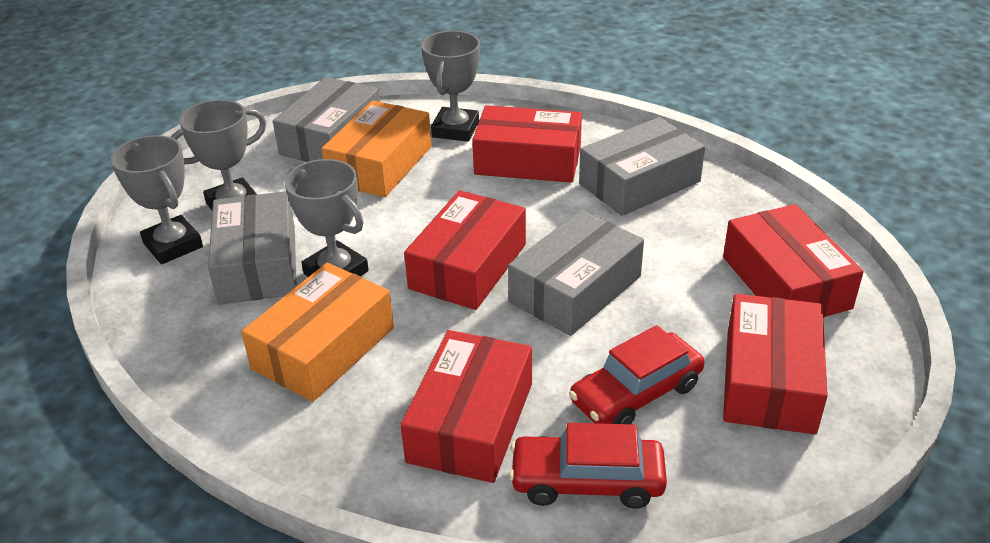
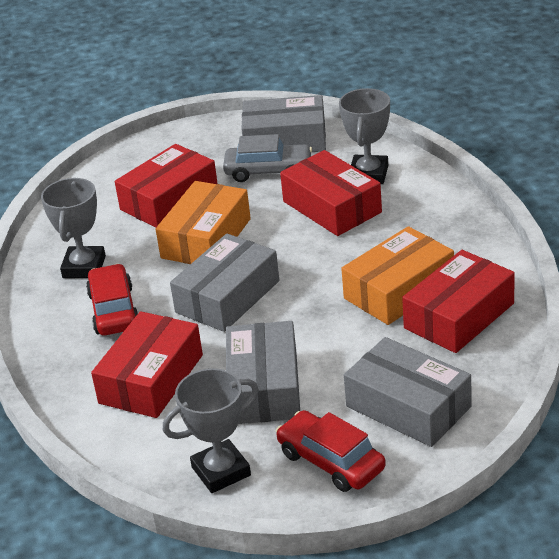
grey car: 0 -> 1
grey trophy: 4 -> 3
red box: 5 -> 4

